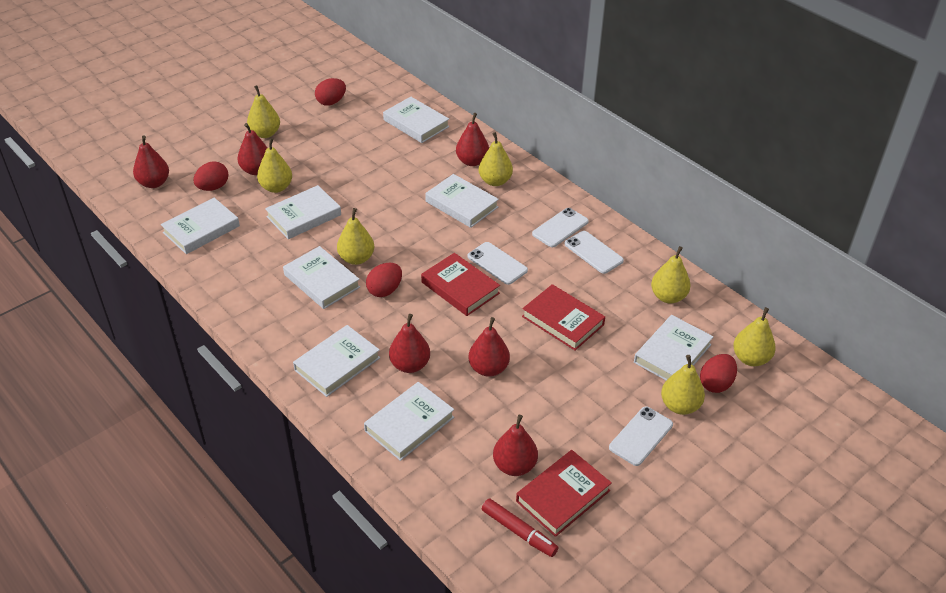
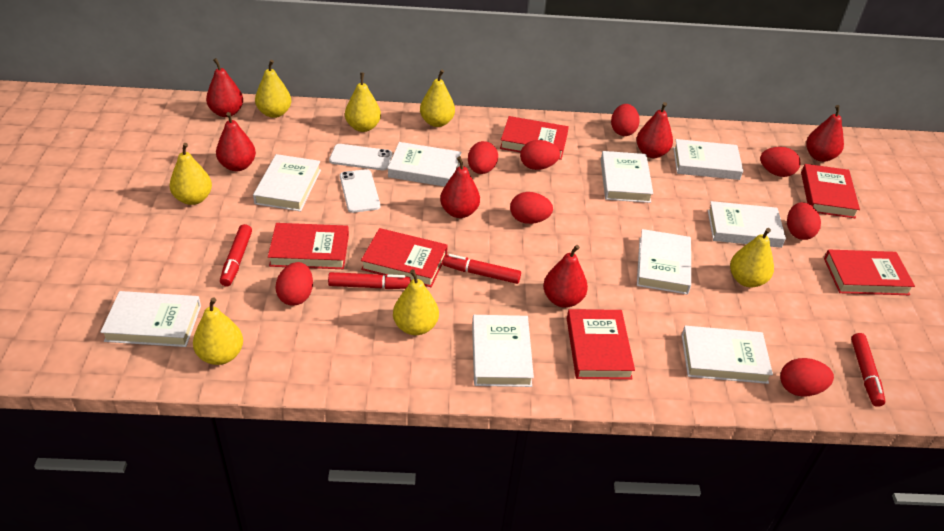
red book: 3 -> 6
red egg: 4 -> 8
red marker: 1 -> 4
white book: 8 -> 9
white phone: 4 -> 2

